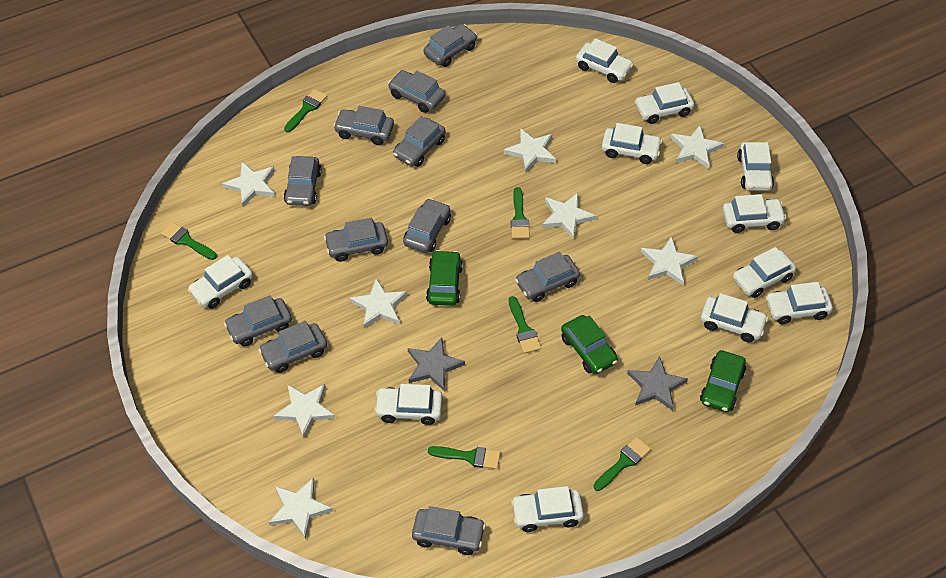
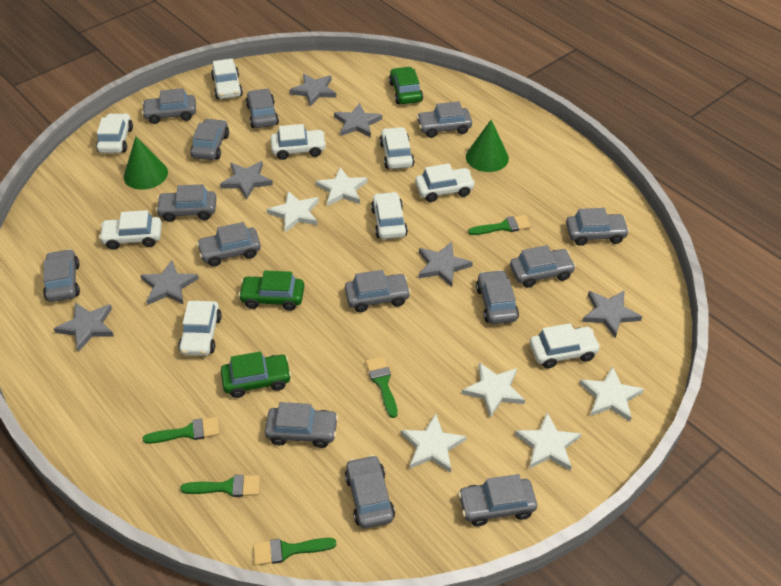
green brush: 6 -> 5
green cone: 0 -> 2
grey car: 11 -> 14
grey star: 2 -> 7
white car: 11 -> 9
white star: 8 -> 6

